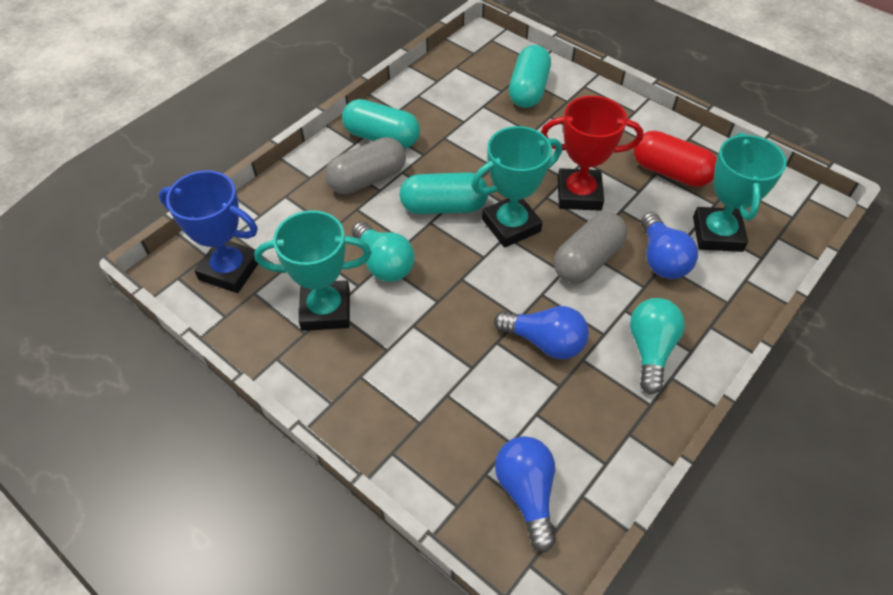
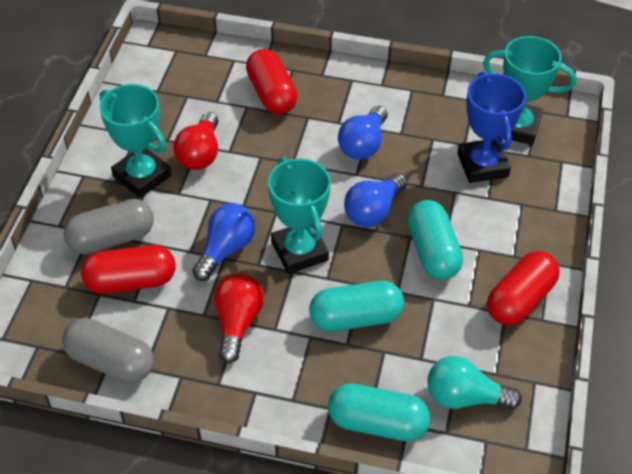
red capsule: 1 -> 3
red light bulb: 0 -> 2
red trophy: 1 -> 0
turquoise light bulb: 2 -> 1

